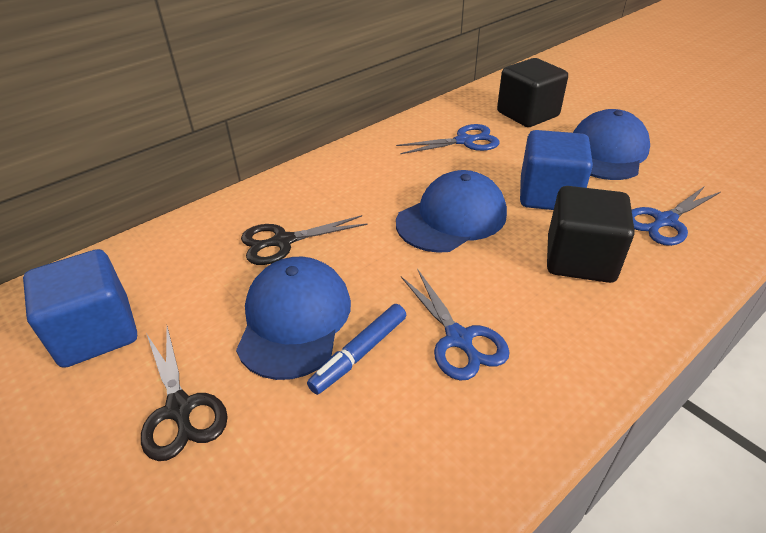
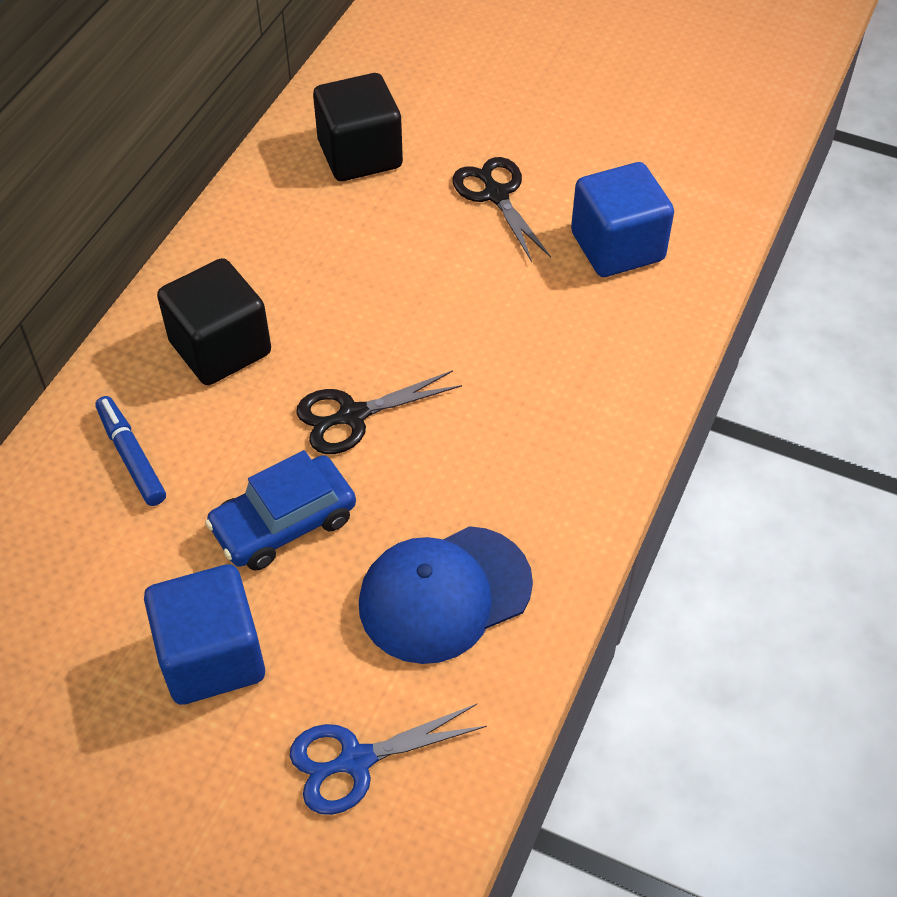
blue cap: 3 -> 1
blue car: 0 -> 1
blue scissors: 3 -> 1

